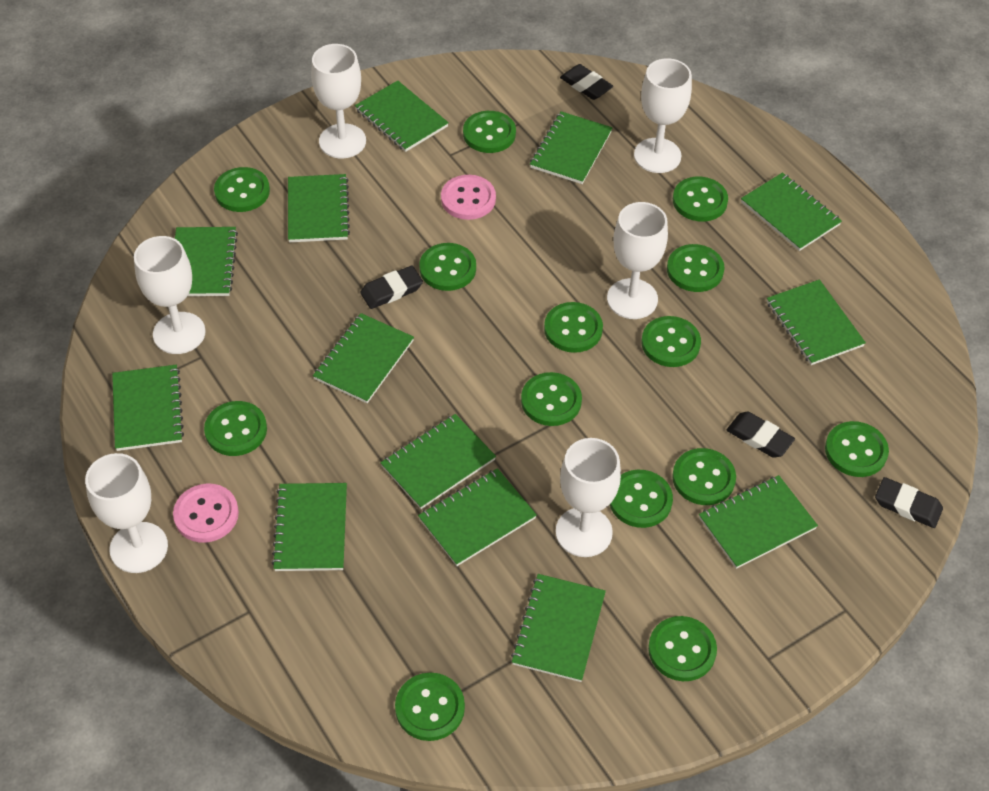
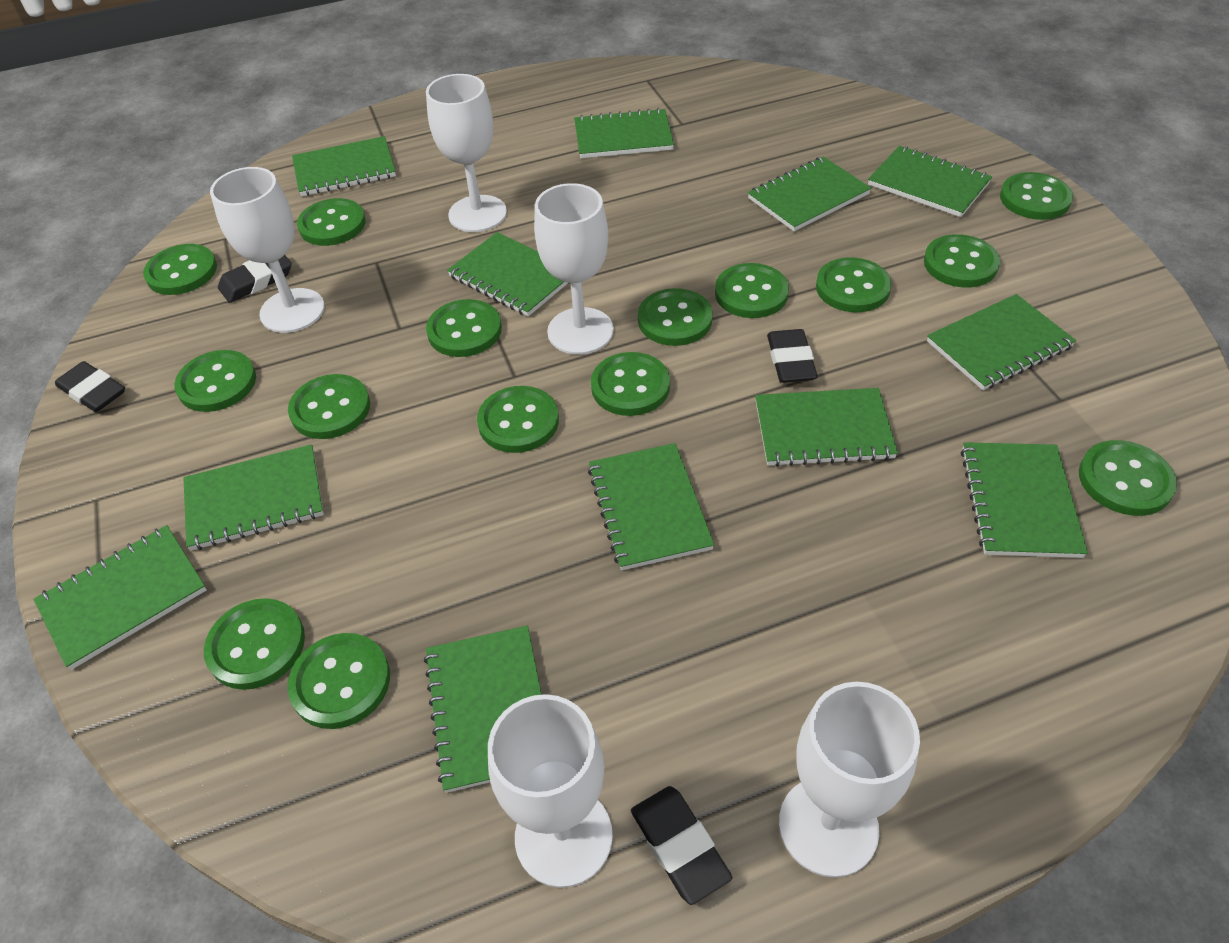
green button: 14 -> 15
green notebook: 13 -> 12
pink button: 2 -> 0
white goblet: 6 -> 5

